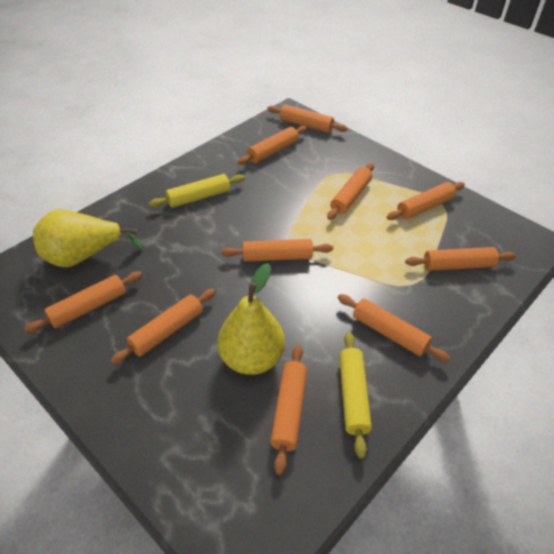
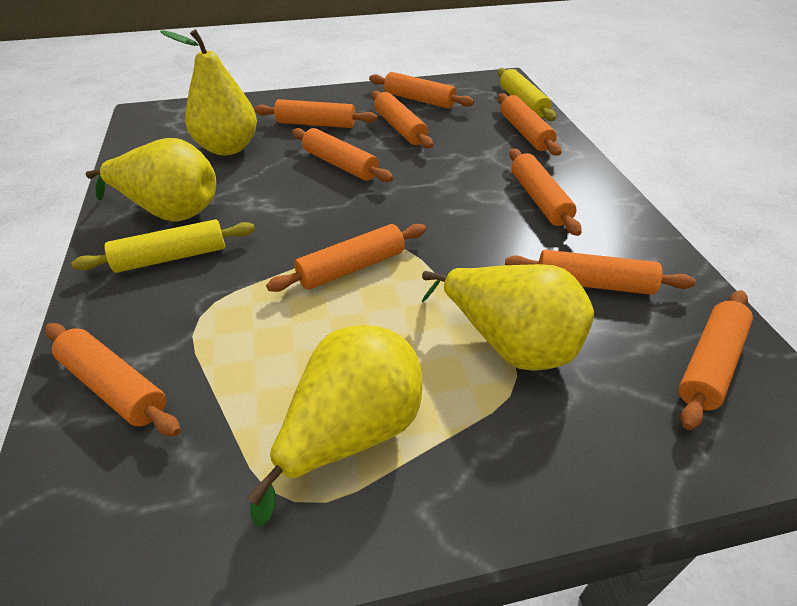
yellow pear: 2 -> 4

